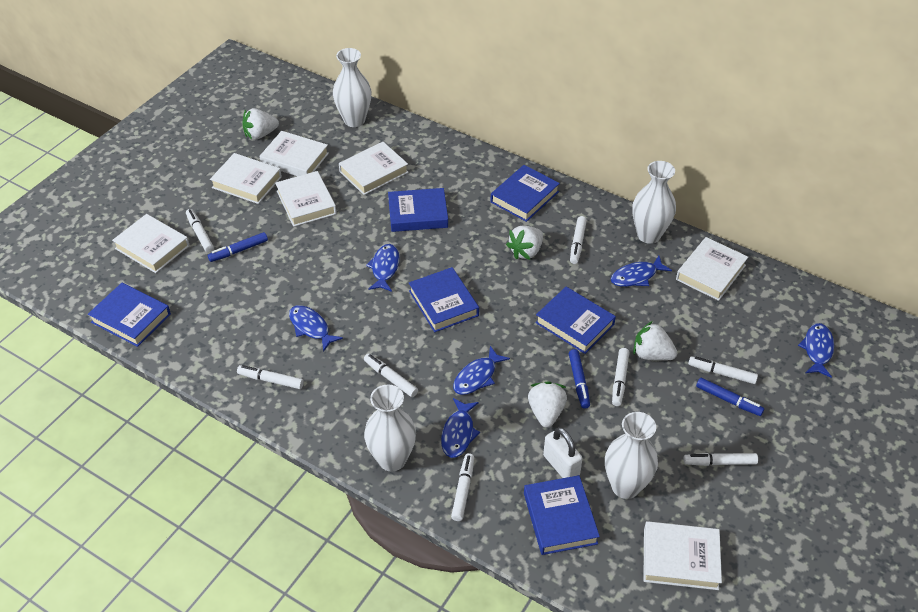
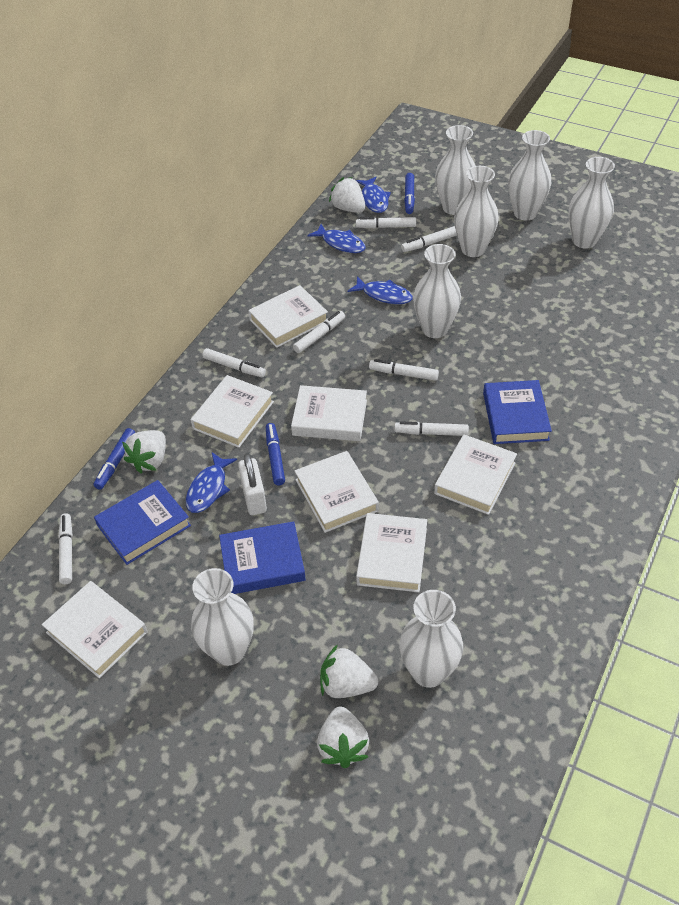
blue book: 6 -> 3
blue fish: 6 -> 4
white marker: 8 -> 7
white vase: 4 -> 7

